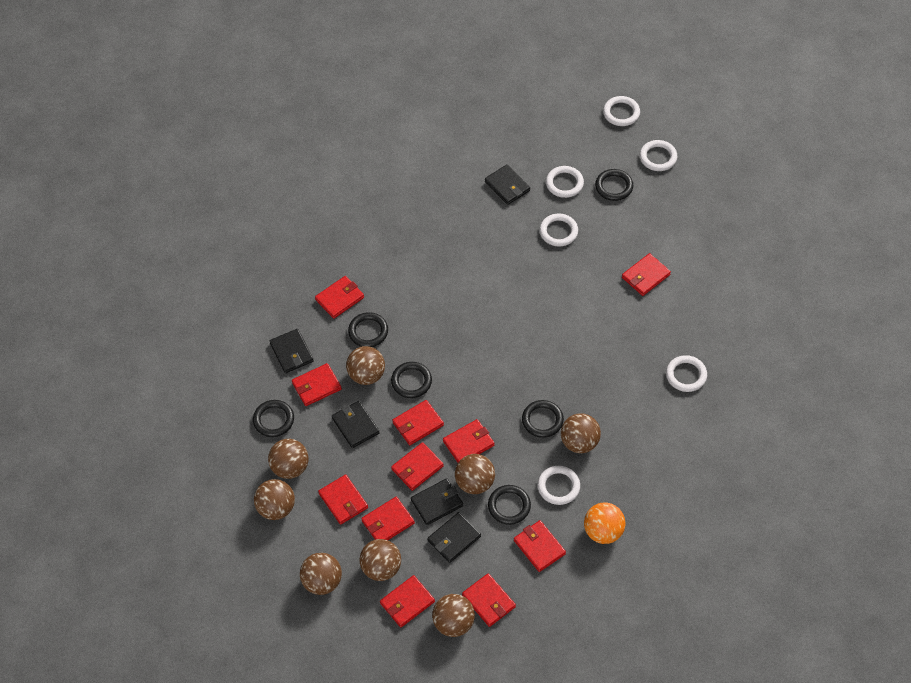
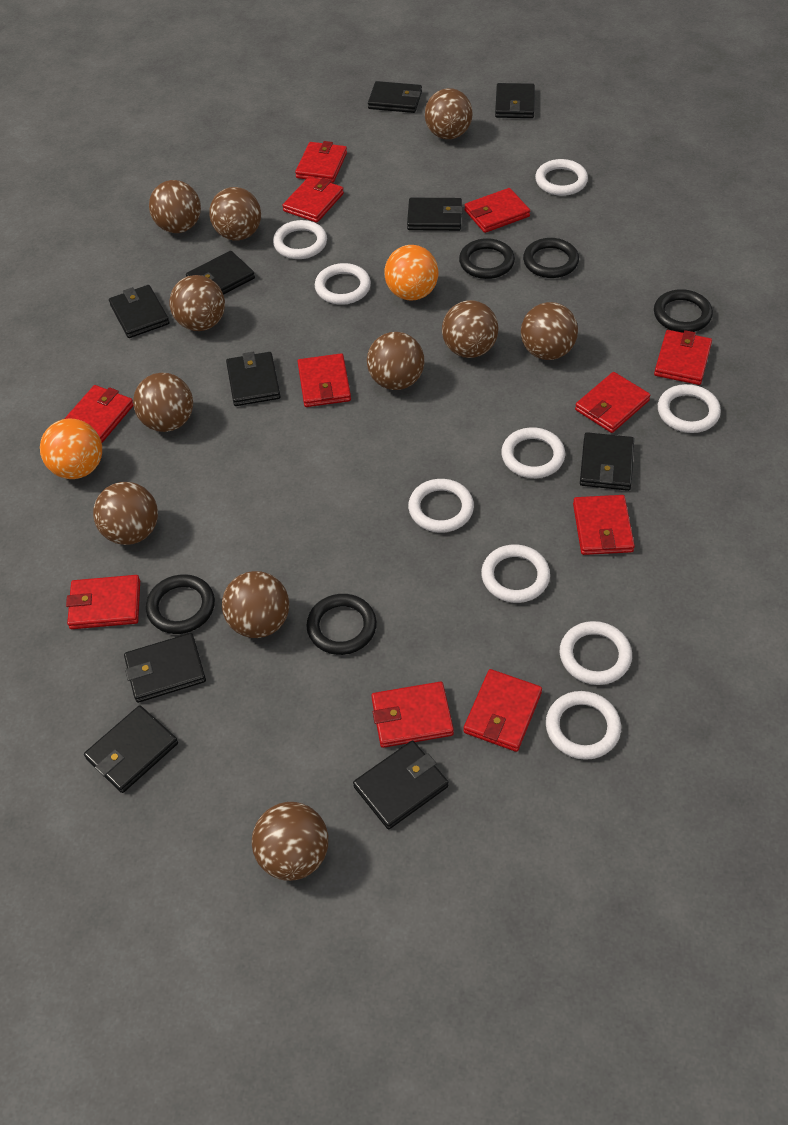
black ring: 6 -> 5
black wallet: 5 -> 10
brown ball: 8 -> 11
orange ball: 1 -> 2
white ring: 6 -> 9

